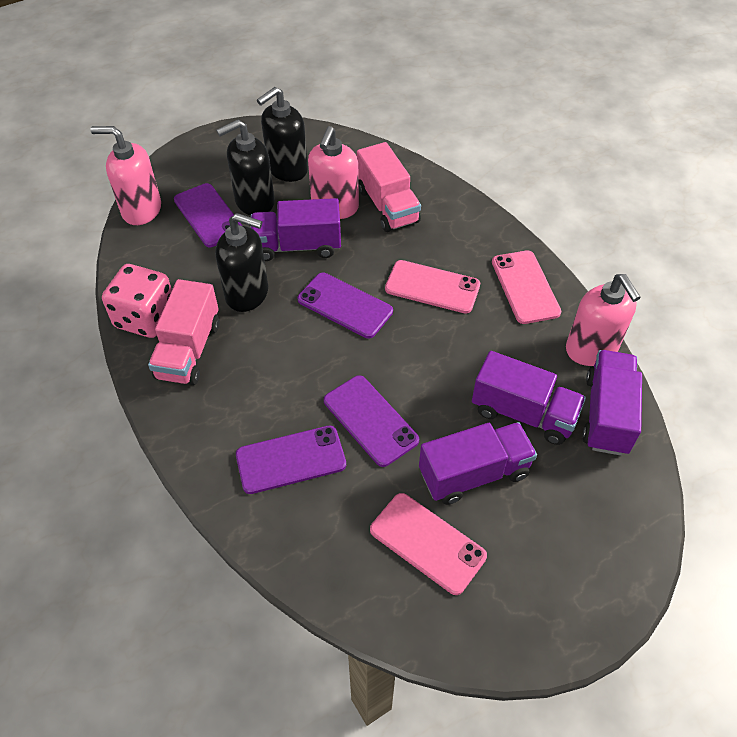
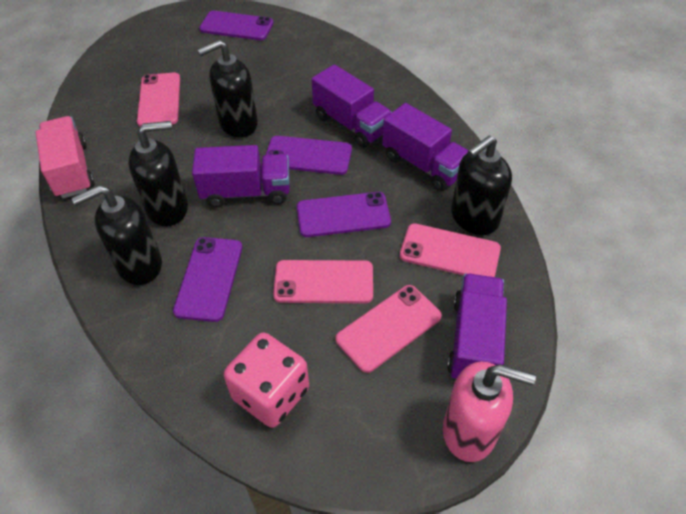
black soap dispenser: 3 -> 4
pink phone: 3 -> 4
pink soap dispenser: 3 -> 1
pink truck: 2 -> 1

